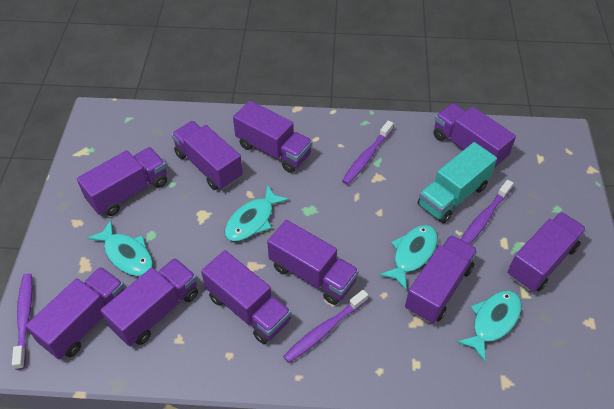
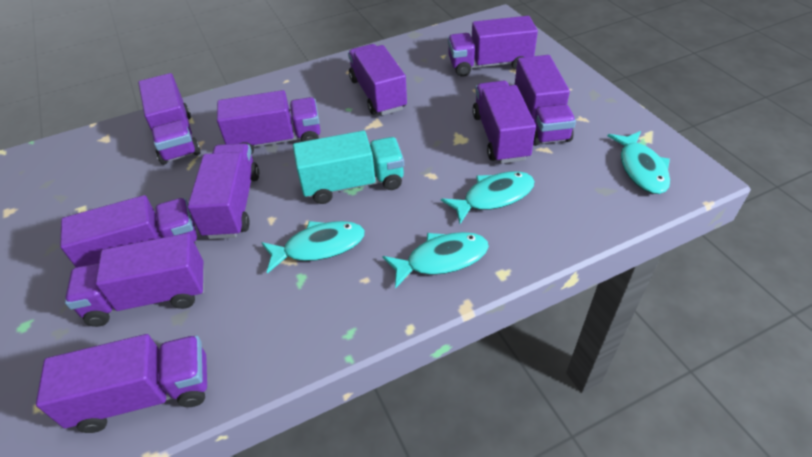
purple toothbrush: 4 -> 0

